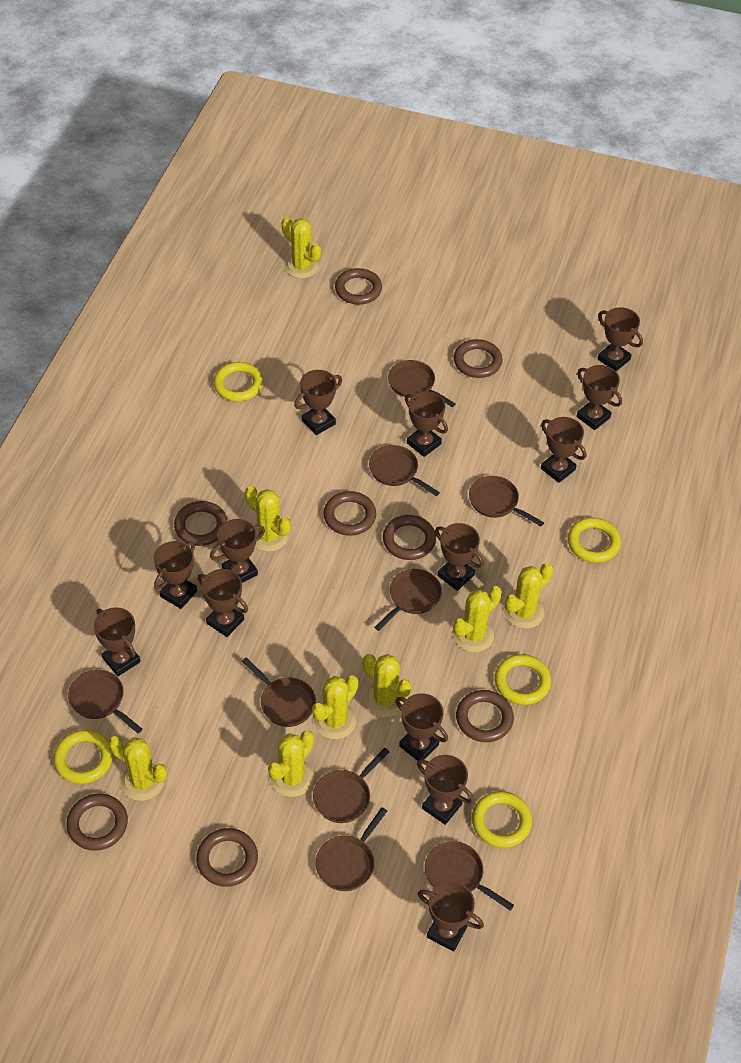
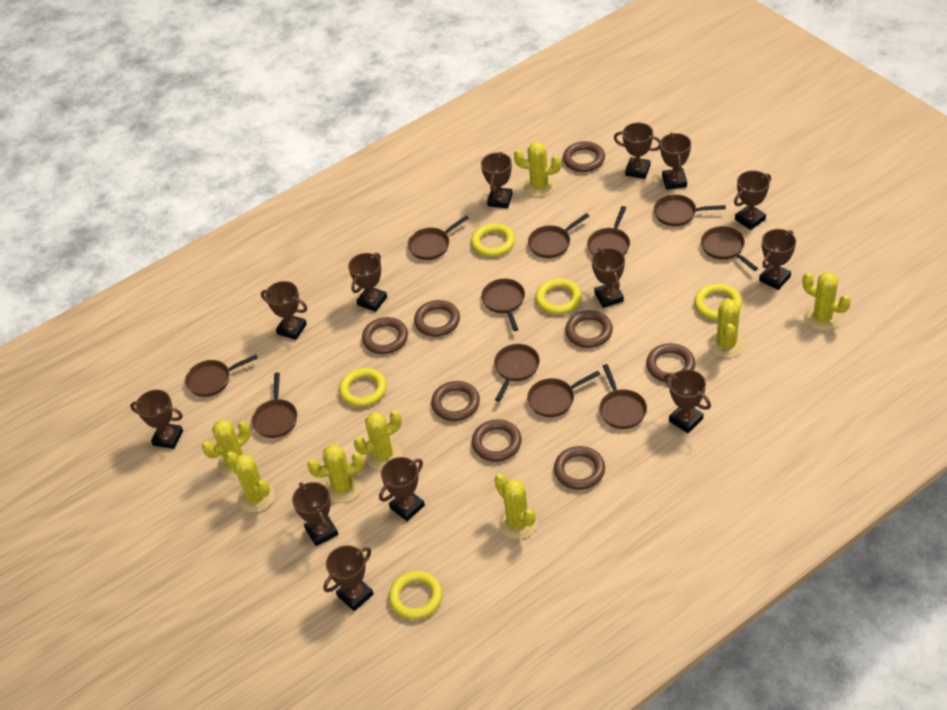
brown pan: 9 -> 11

